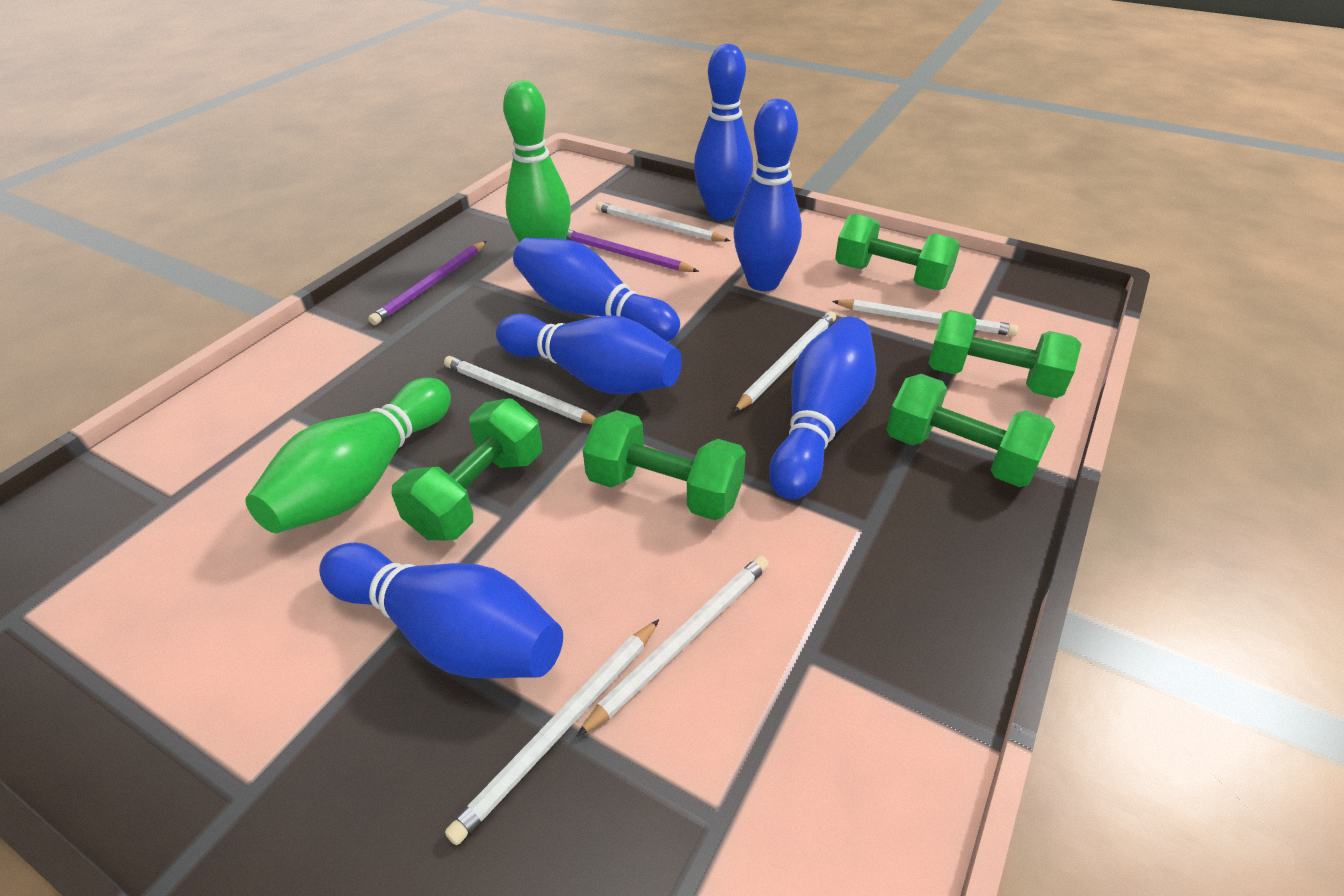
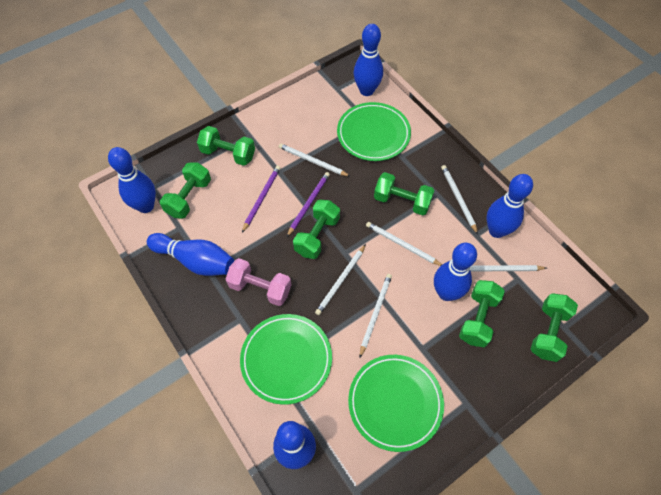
green bowling pin: 2 -> 0
green dumbbell: 5 -> 6
green plate: 0 -> 3
pink dumbbell: 0 -> 1

